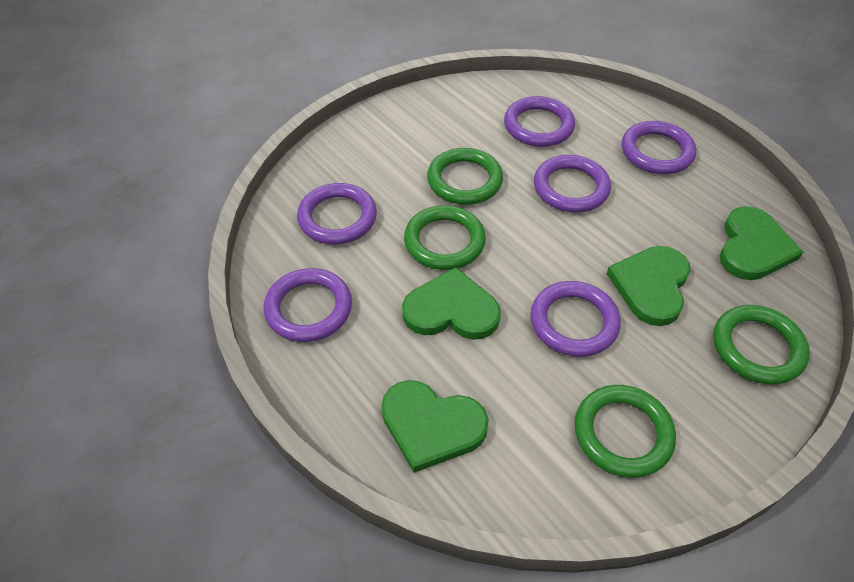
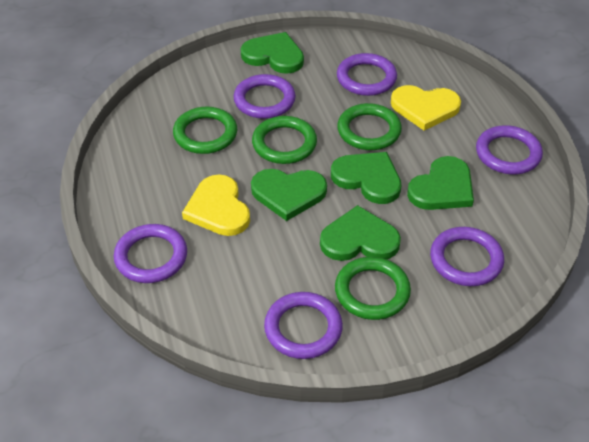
green heart: 4 -> 5
yellow heart: 0 -> 2

